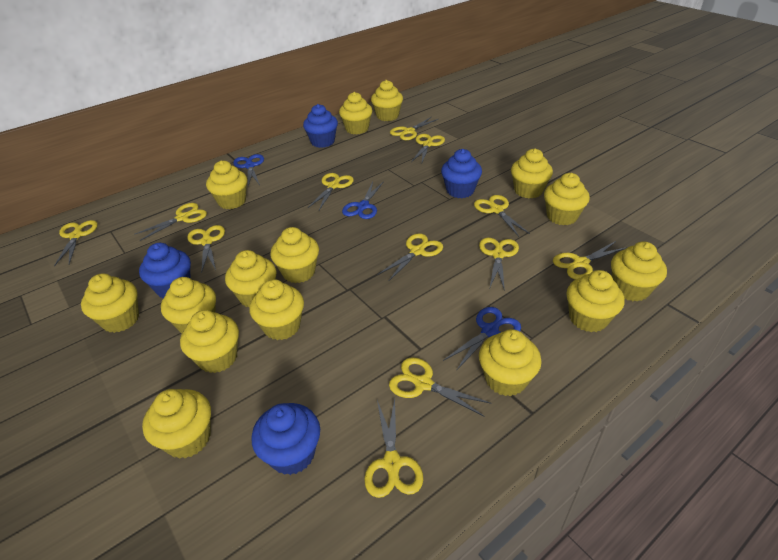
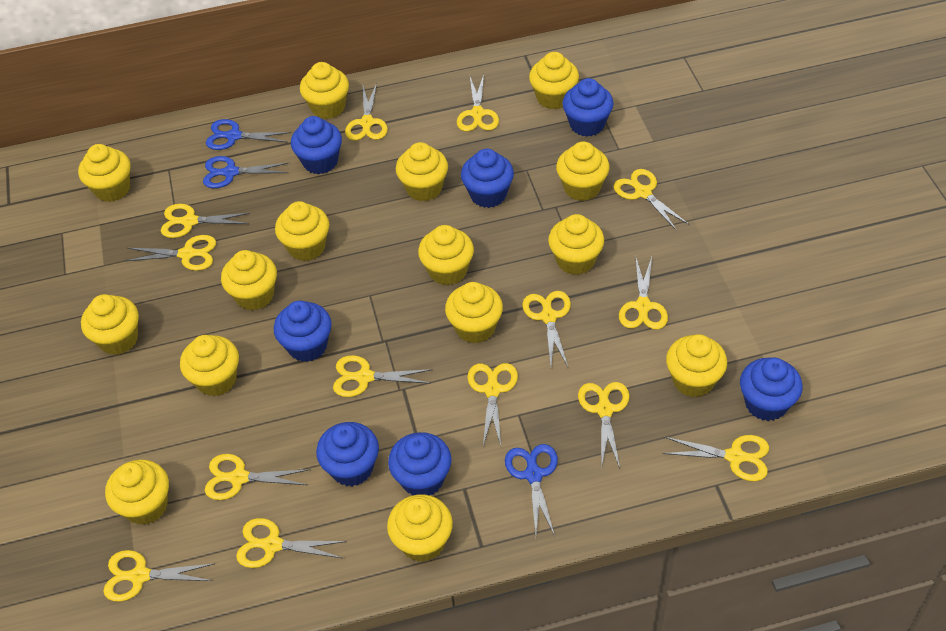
blue cupcake: 4 -> 7
yellow scissors: 12 -> 14

